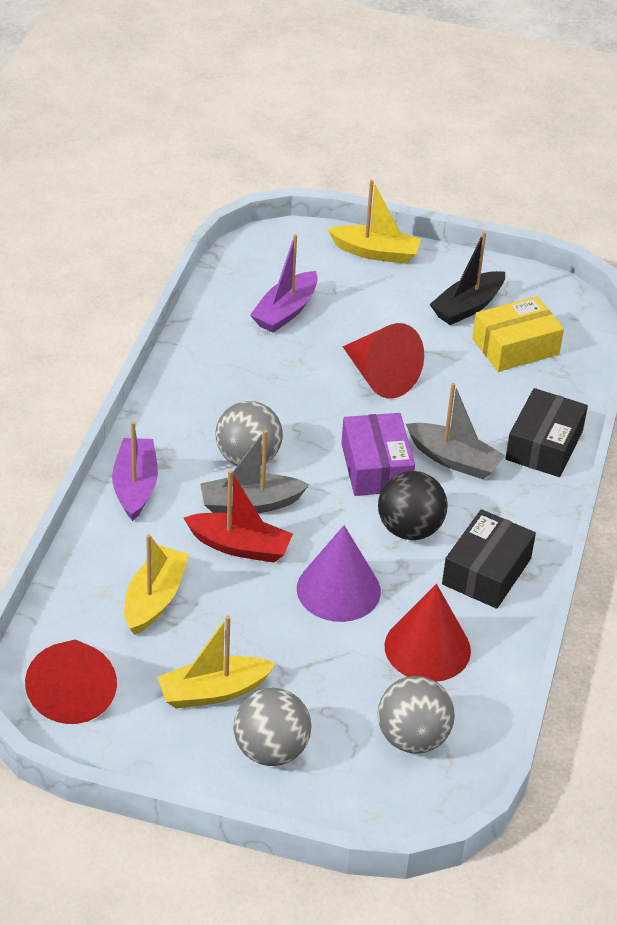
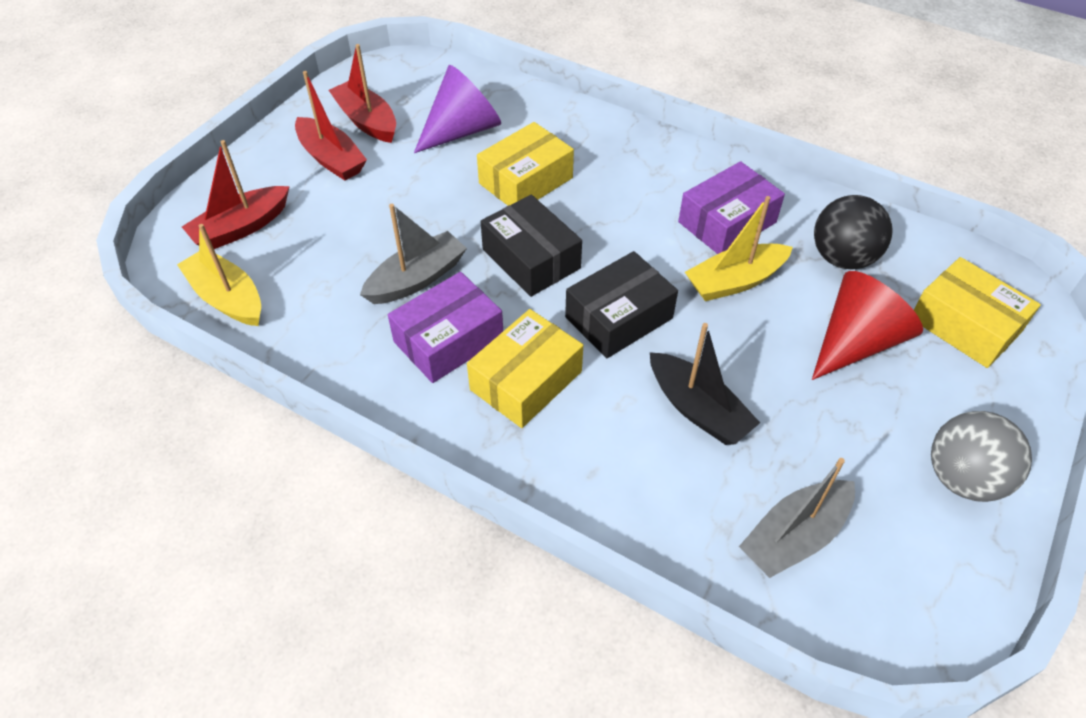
grey ball: 3 -> 1
purple boat: 2 -> 0
purple box: 1 -> 2
red boat: 1 -> 3
red cone: 3 -> 1
yellow boat: 3 -> 2
yellow box: 1 -> 3

